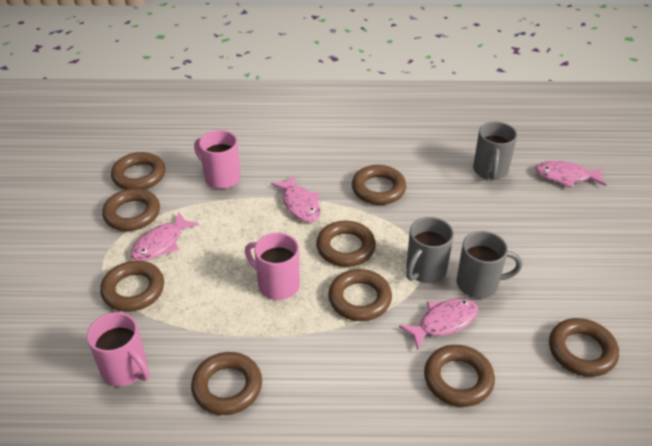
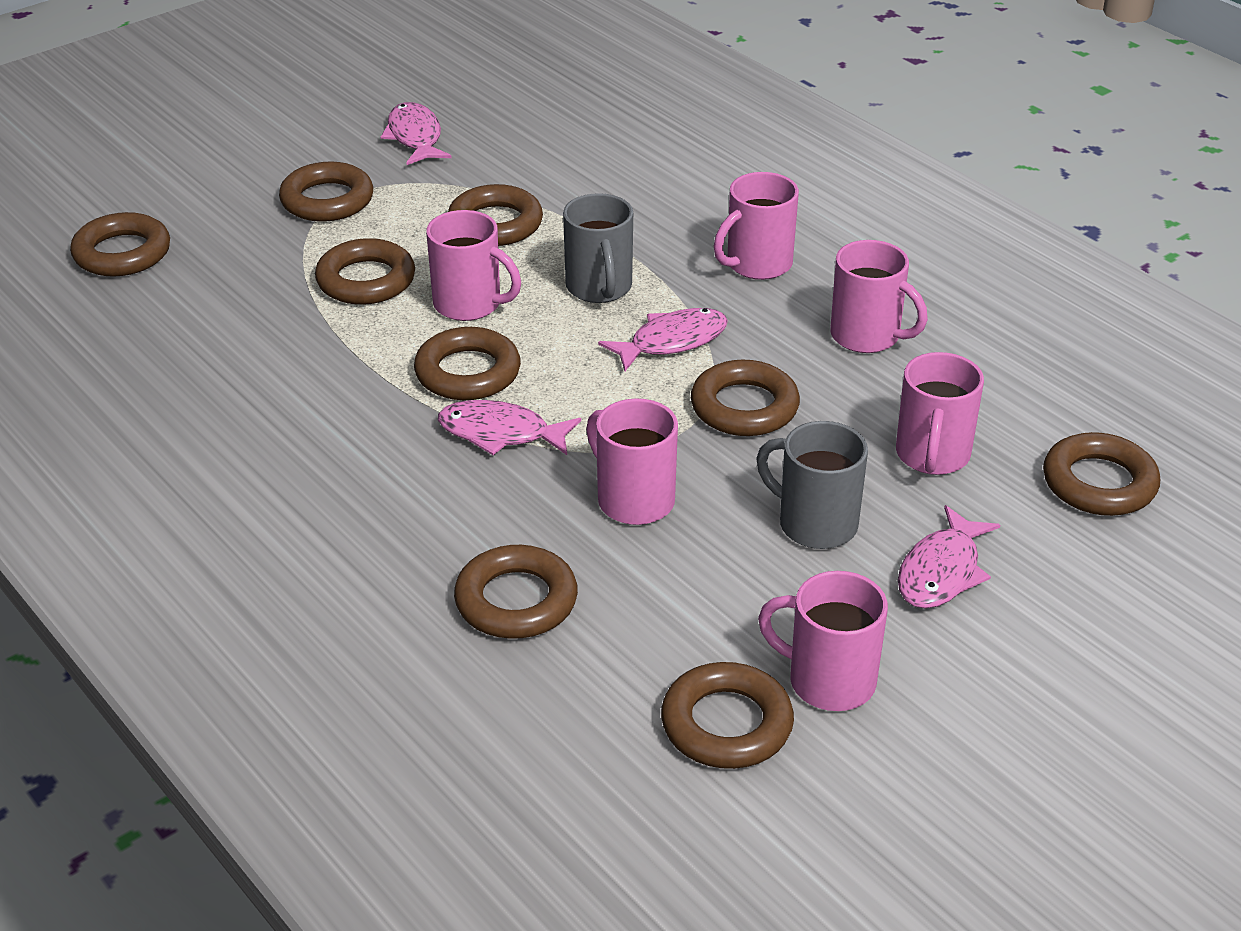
grey mug: 3 -> 2
pink mug: 3 -> 6

